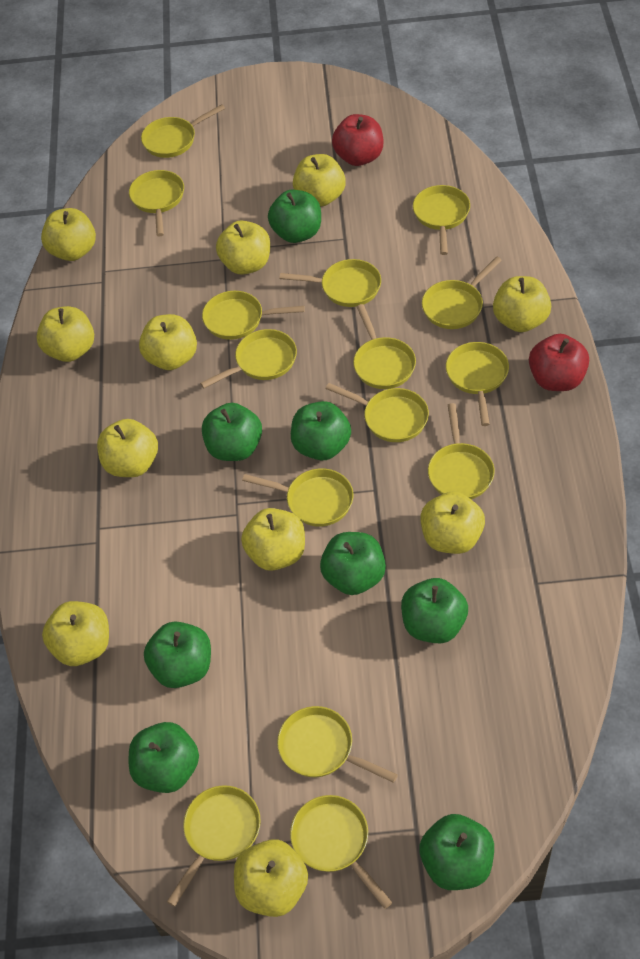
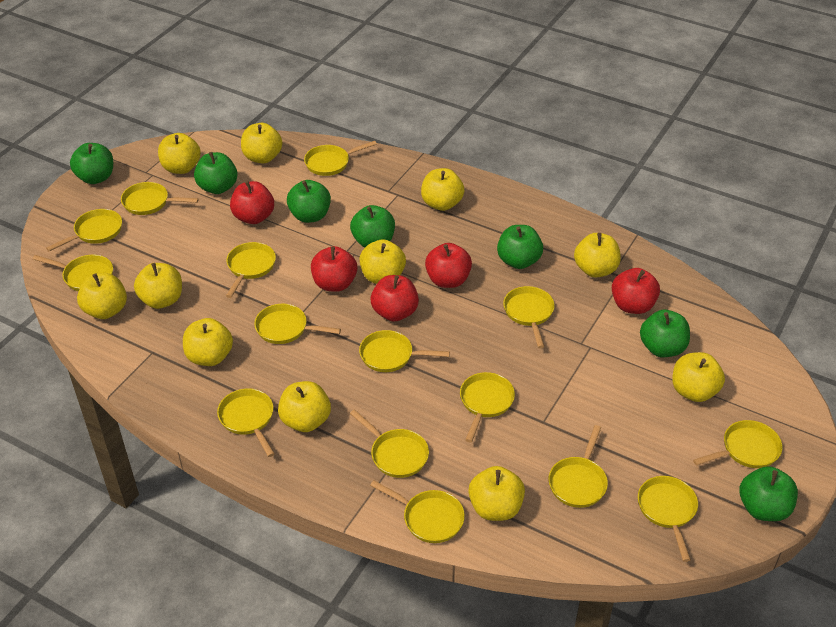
green apple: 8 -> 7
red apple: 2 -> 5

